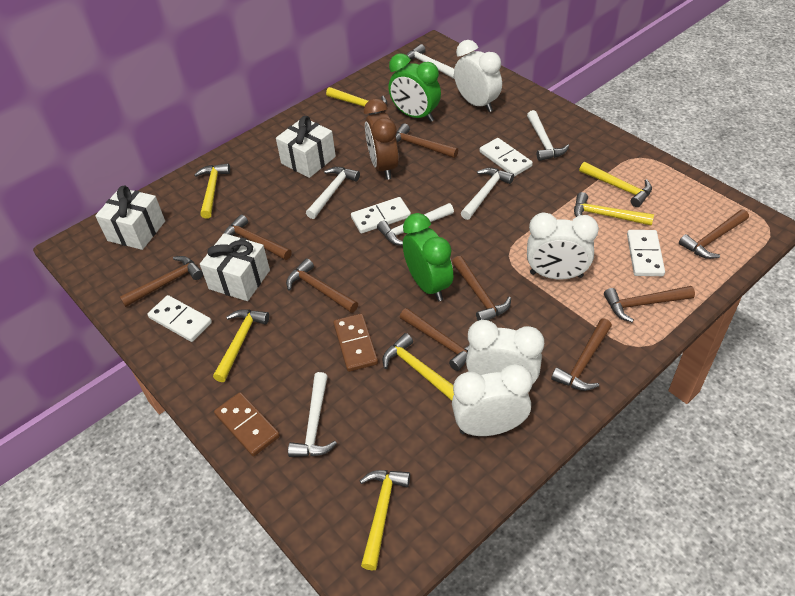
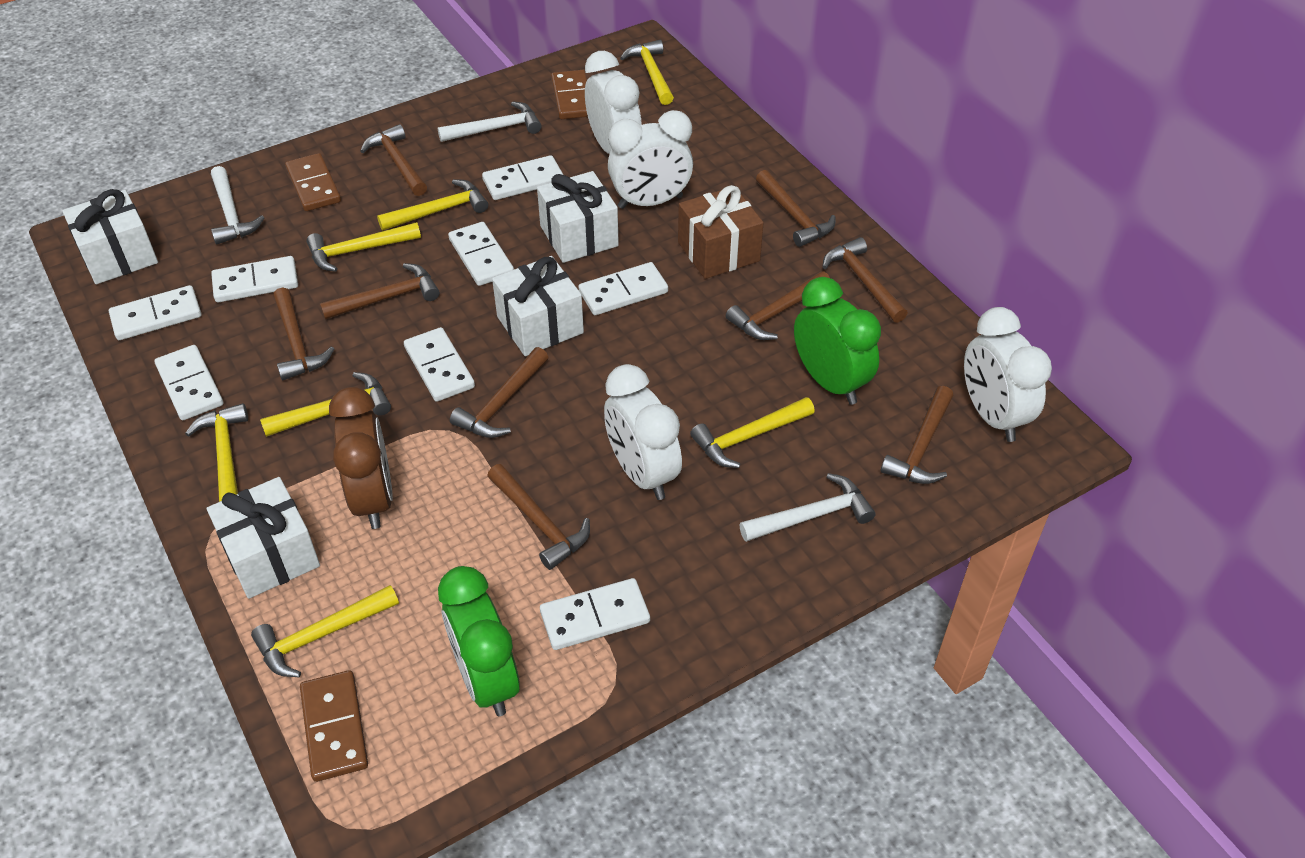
brown domino: 2 -> 3
brown gift: 0 -> 1
white domino: 4 -> 8
white gift: 3 -> 4
white hammer: 6 -> 3

